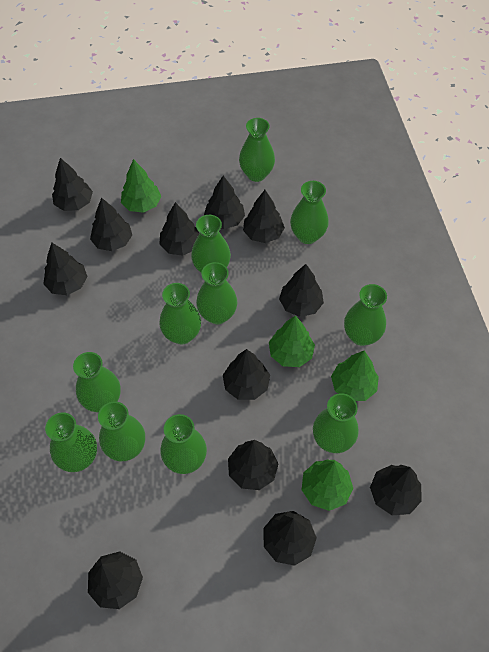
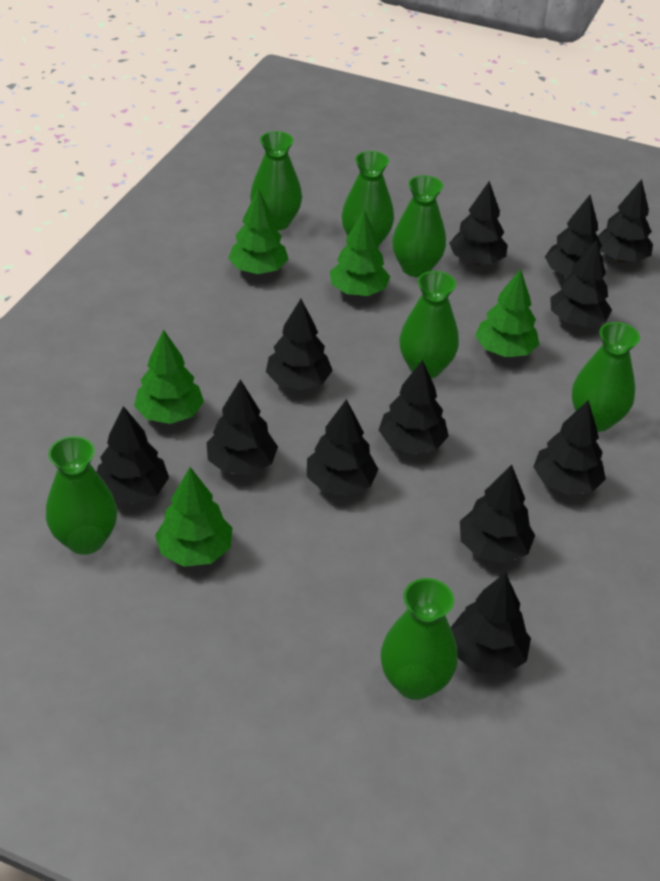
green tree: 4 -> 5
green vase: 11 -> 7

